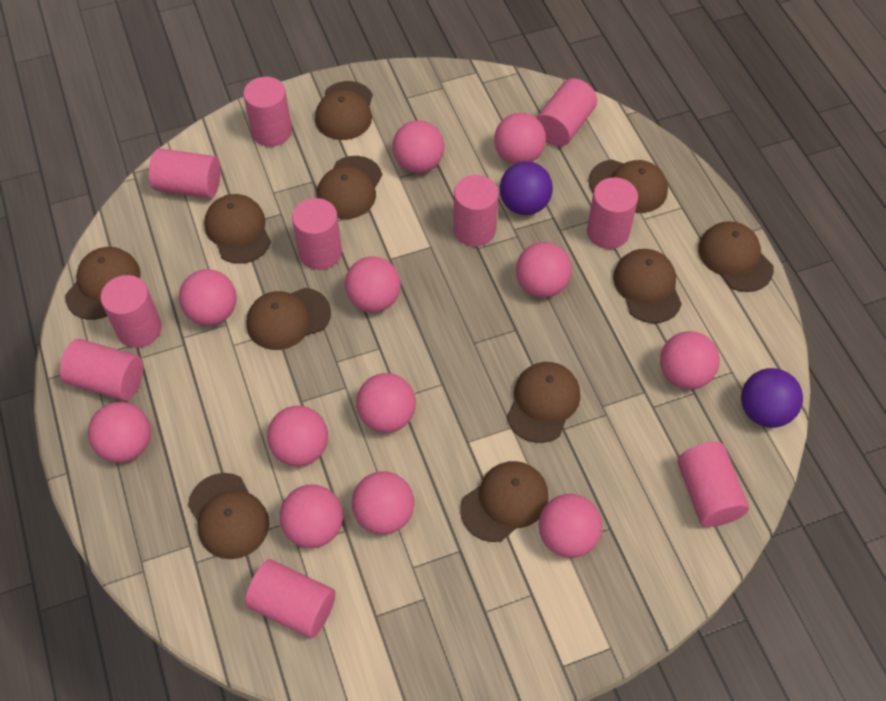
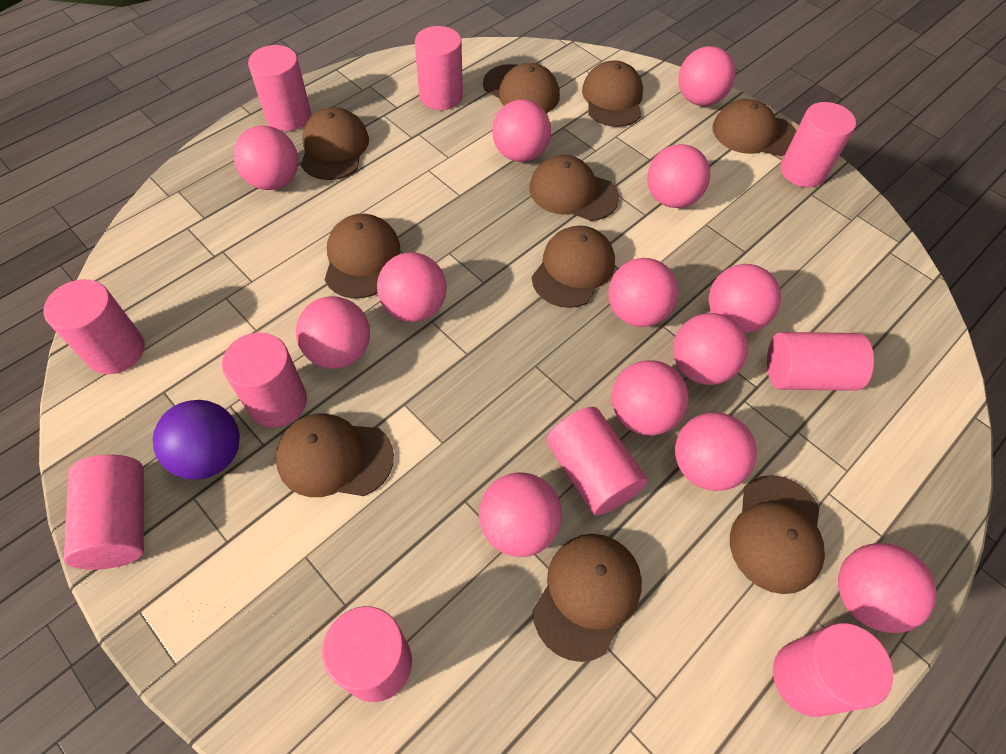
brown cap: 11 -> 10
pink ball: 12 -> 13
purple ball: 2 -> 1

